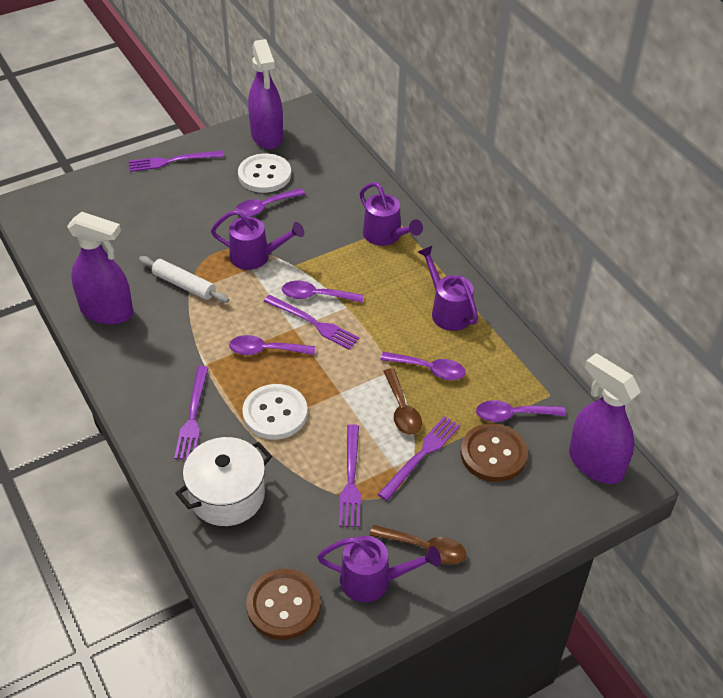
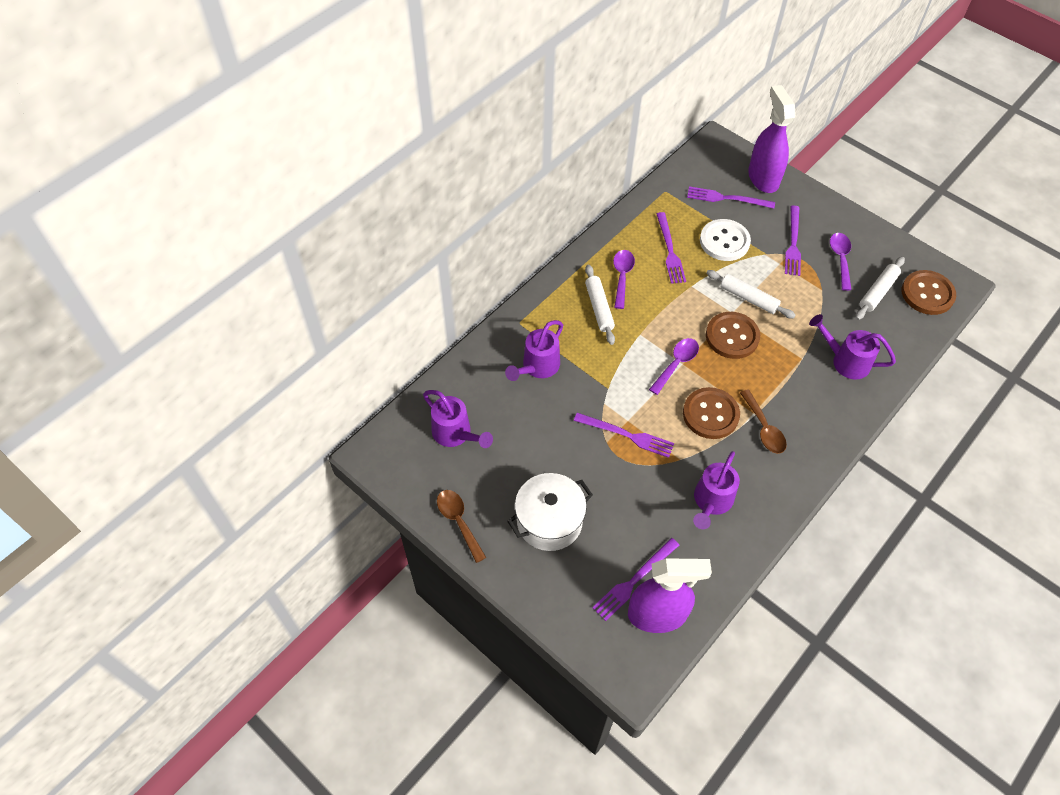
brown button: 2 -> 3
purple spoon: 5 -> 3
purple spray bottle: 3 -> 2
white button: 2 -> 1
white rolling pin: 1 -> 3

